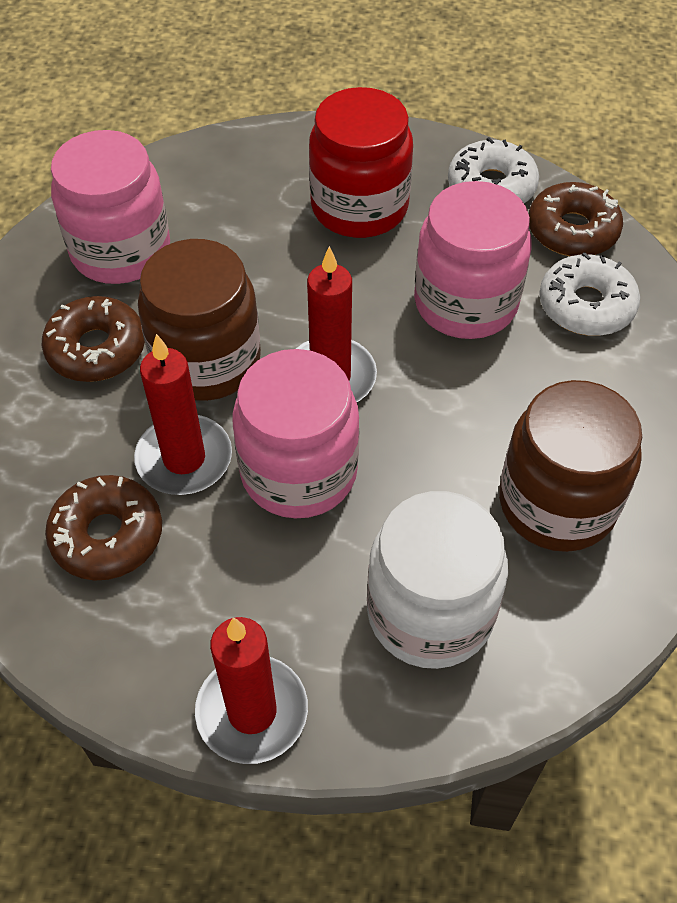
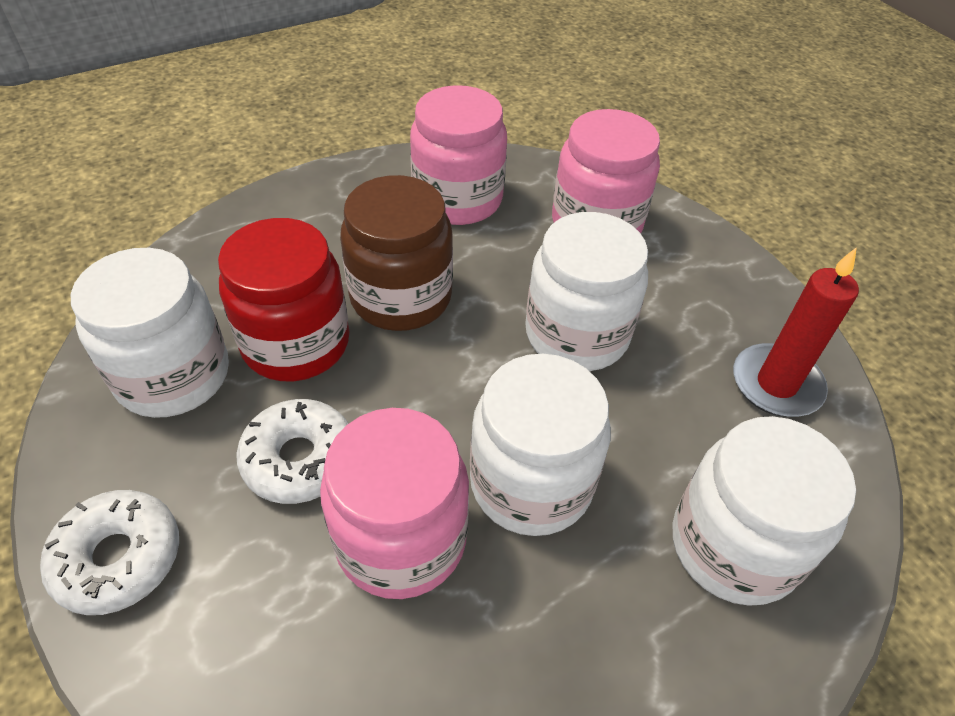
brown donut: 3 -> 0
brown jar: 2 -> 1
red candle: 3 -> 1
white jar: 1 -> 4

